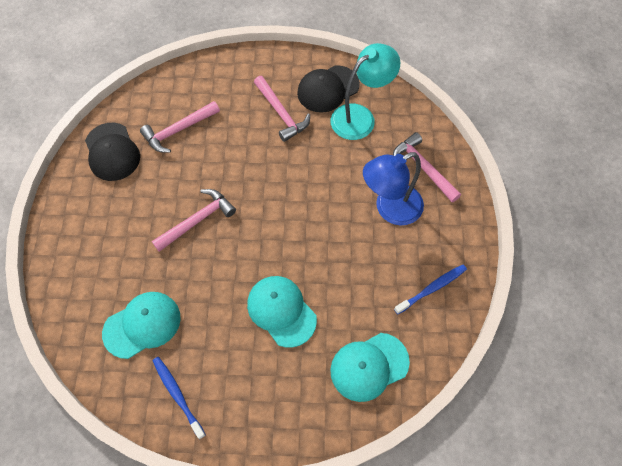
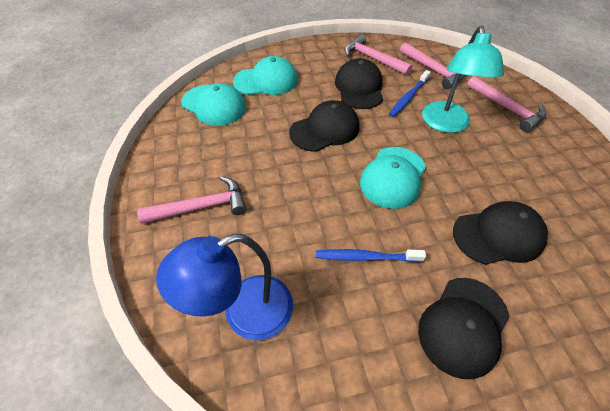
black cap: 2 -> 4

